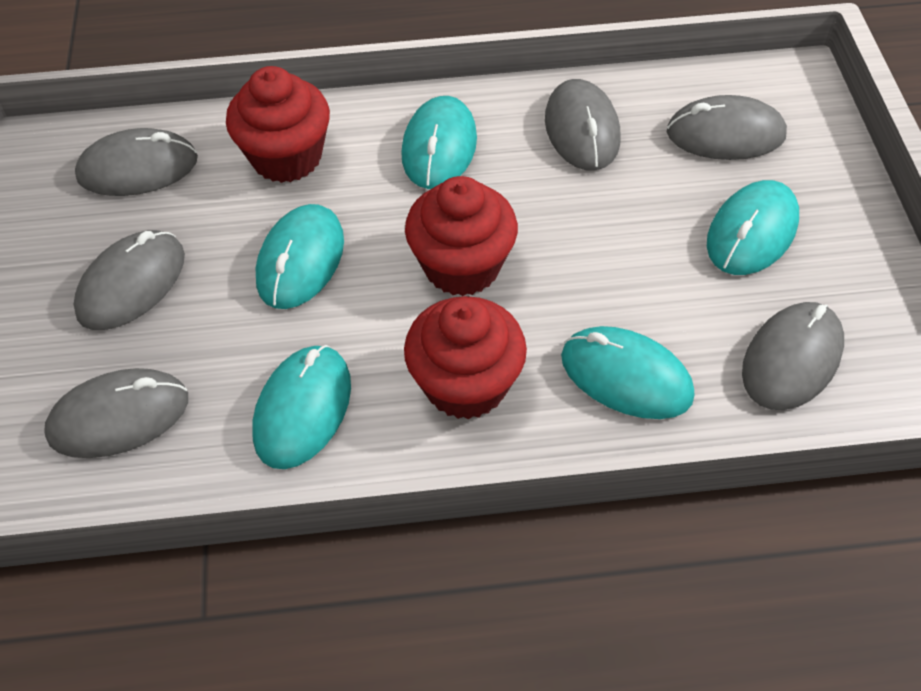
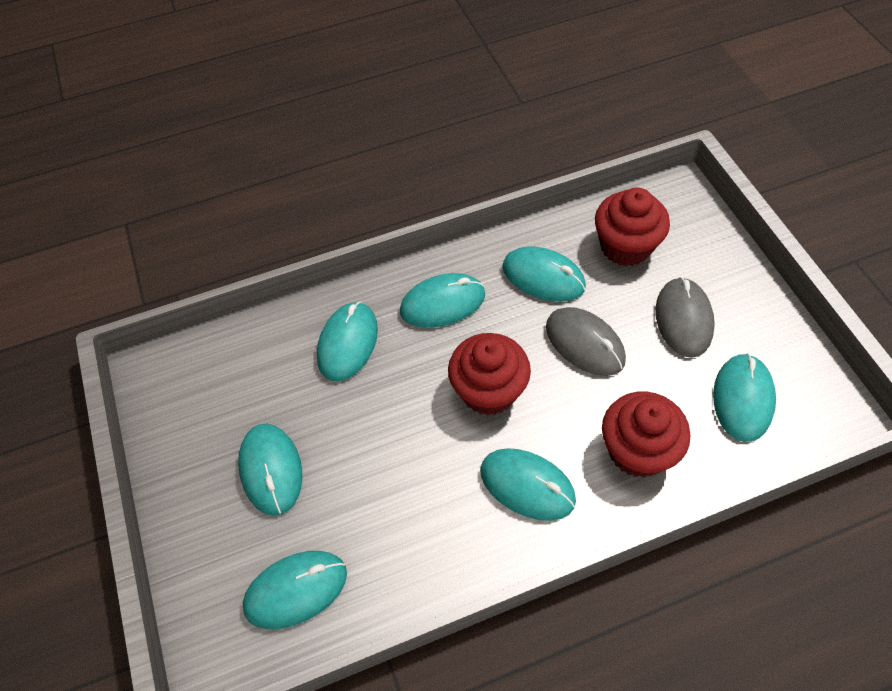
grey mouse: 6 -> 2
turquoise mouse: 5 -> 7

